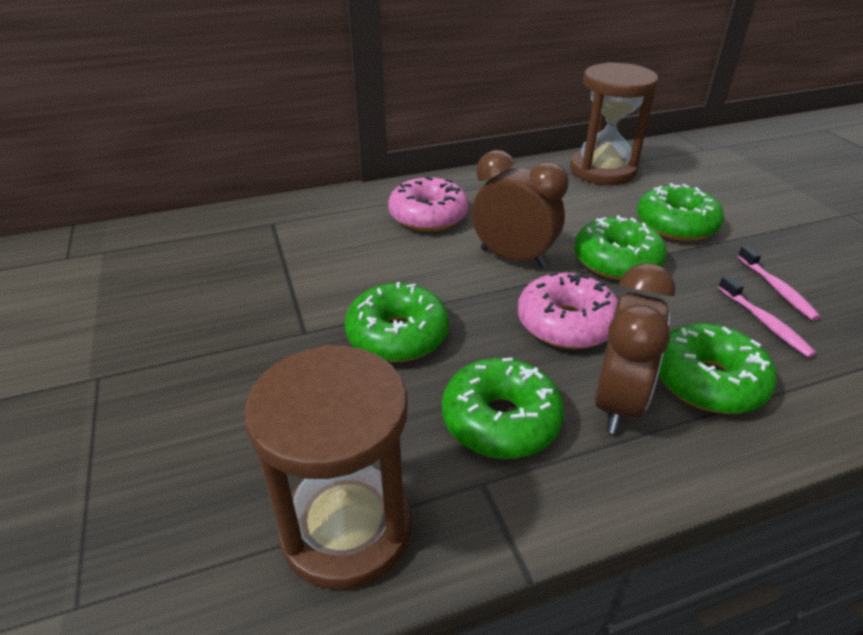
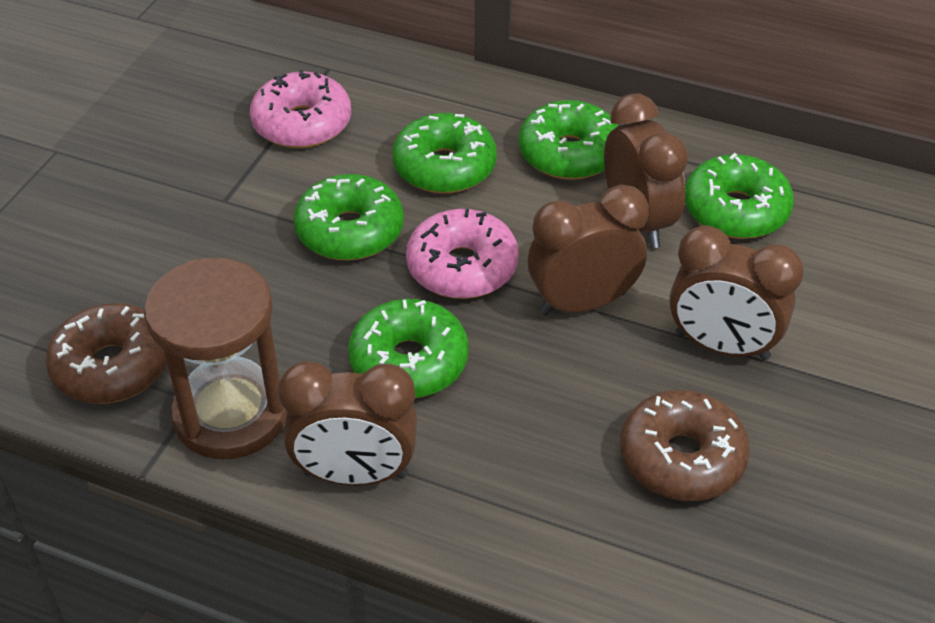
brown clock: 2 -> 4
brown donut: 0 -> 2
brown hourglass: 2 -> 1
pink toothbrush: 2 -> 0

